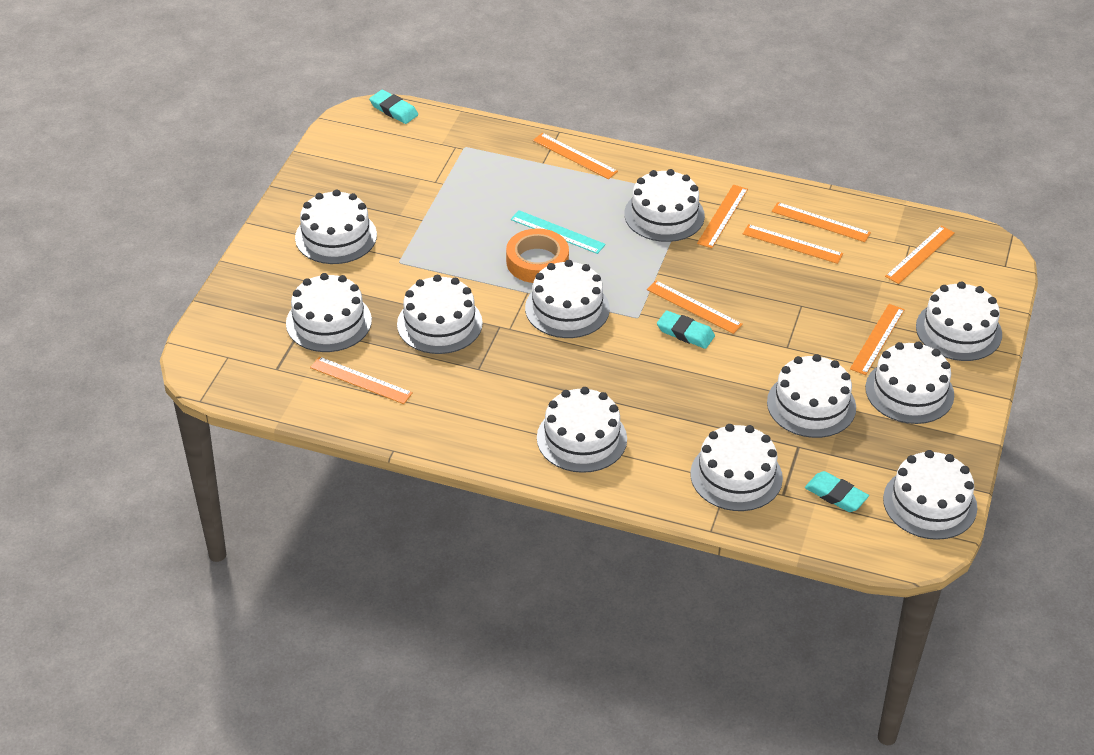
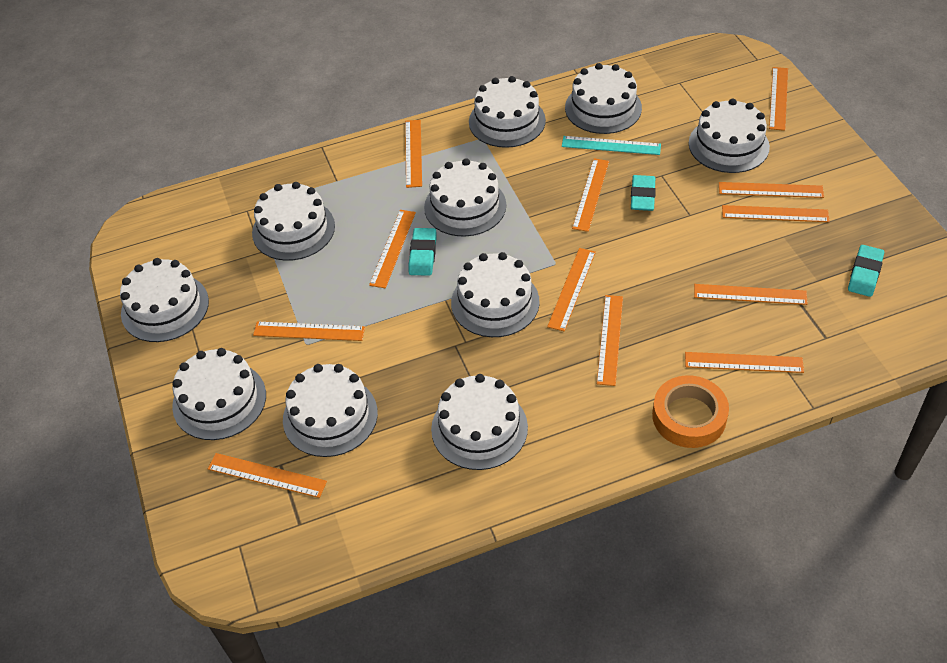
orange ruler: 8 -> 12
white cake: 11 -> 10

